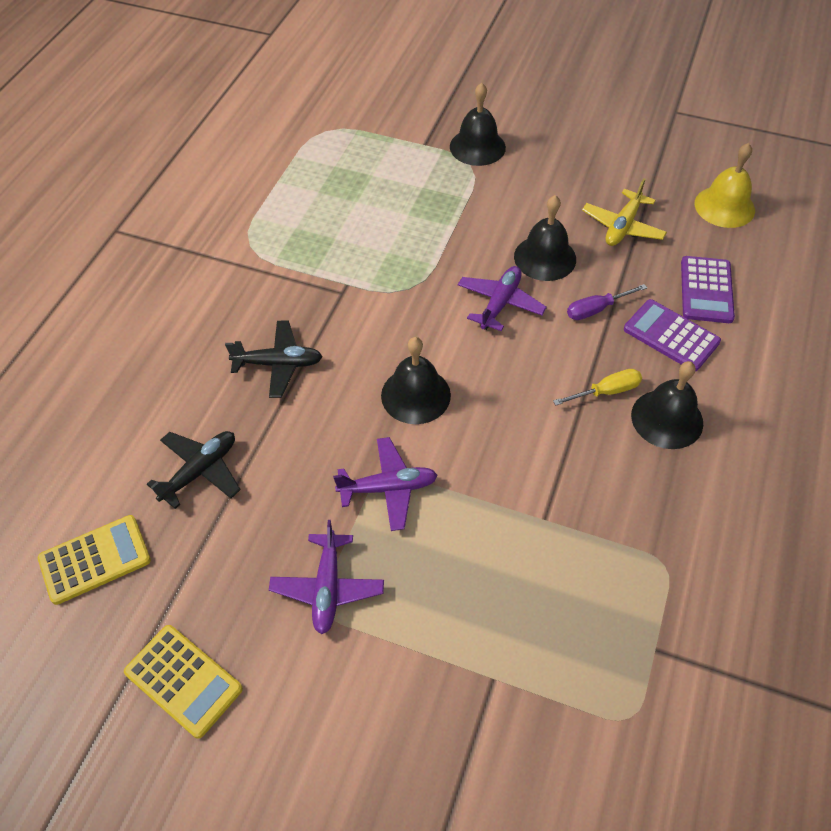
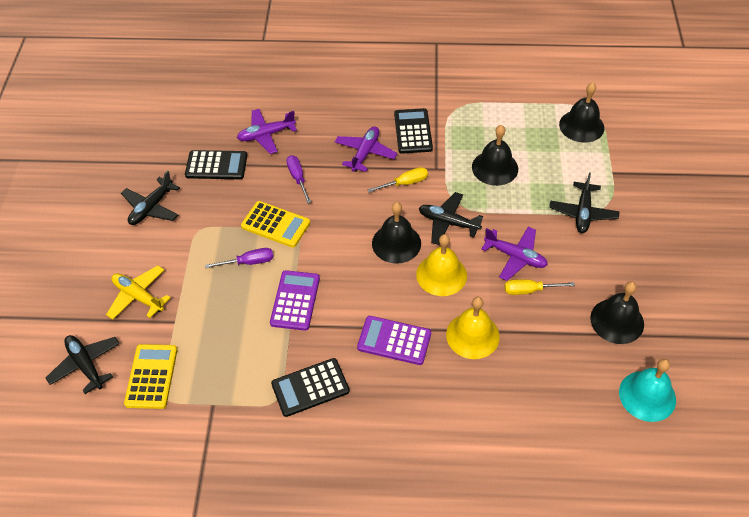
black calculator: 0 -> 3
black plane: 2 -> 4
purple screwdriver: 1 -> 2
turquoise bell: 0 -> 1
yellow bell: 1 -> 2
yellow screwdriver: 1 -> 2

